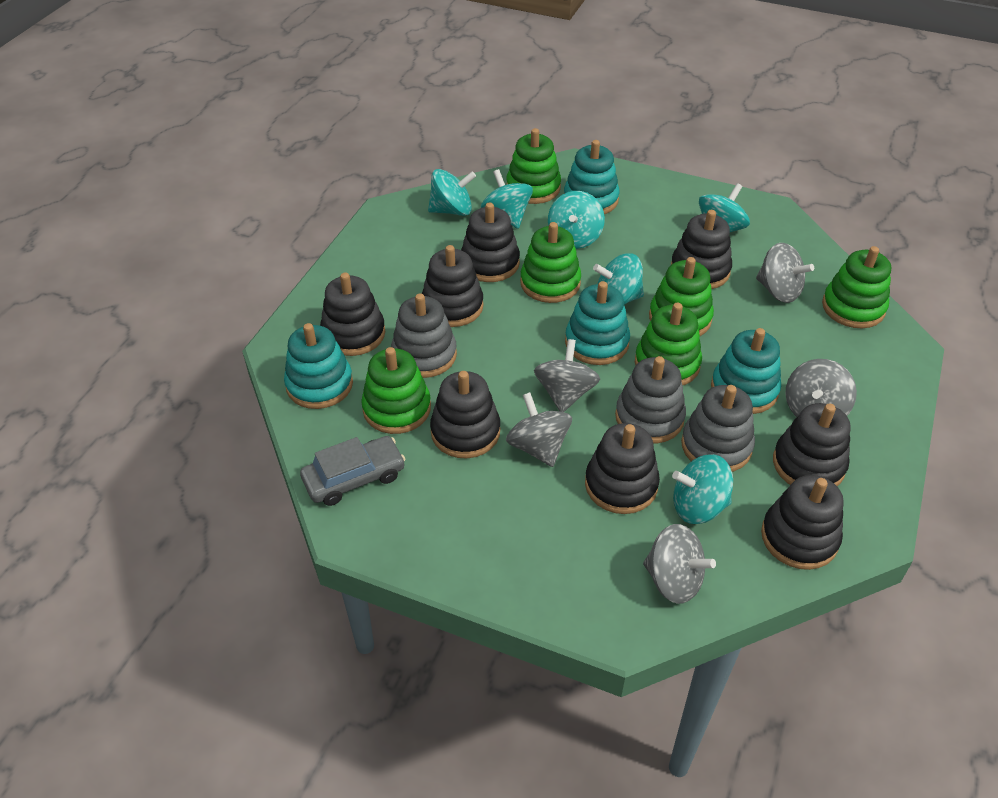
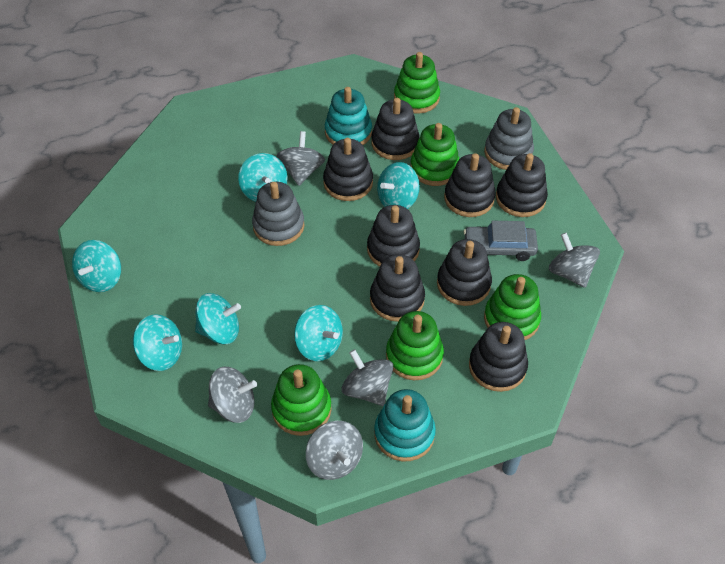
green stacking toy: 6 -> 5
grey stacking toy: 3 -> 2
turquoise stacking toy: 4 -> 2

